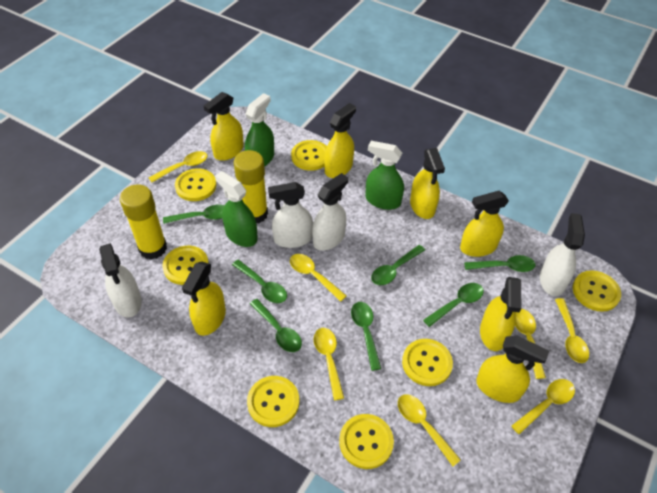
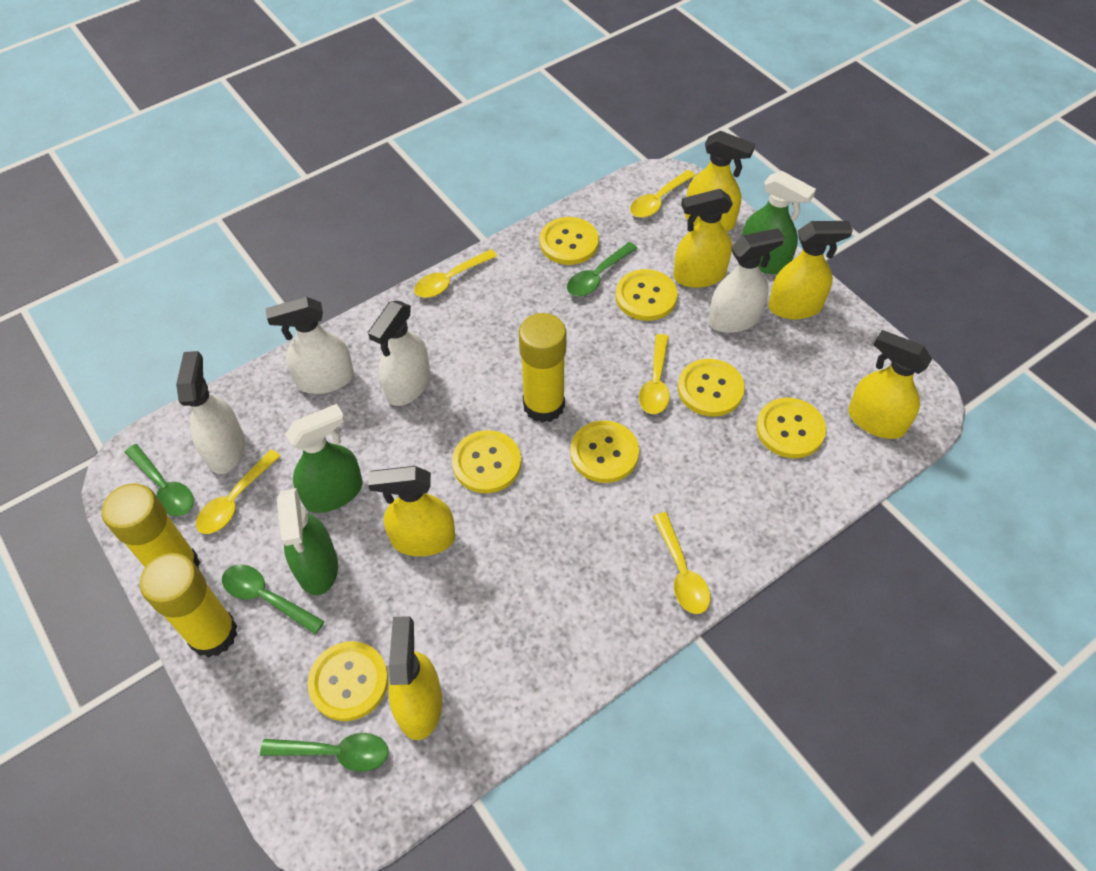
green spoon: 7 -> 4
yellow glue stick: 2 -> 3
yellow spoon: 7 -> 5
yellow spray bottle: 7 -> 6

